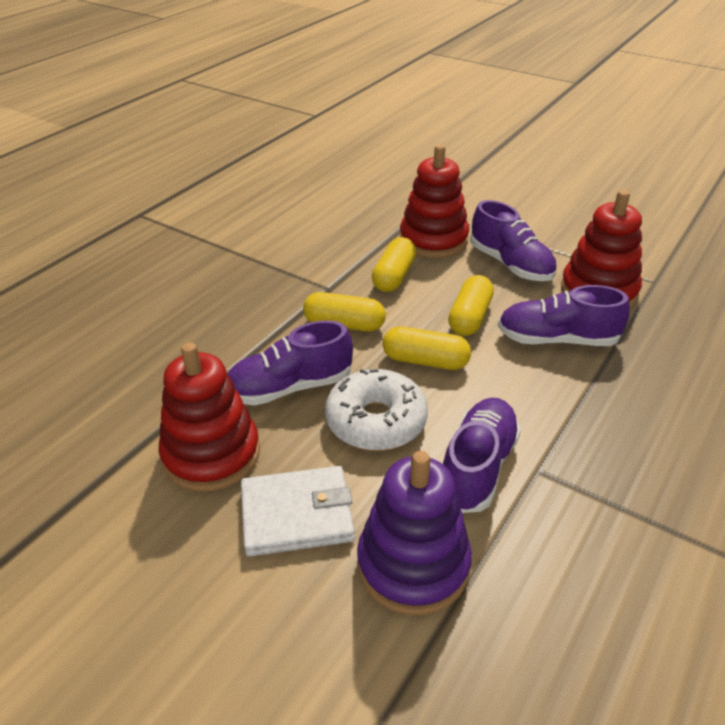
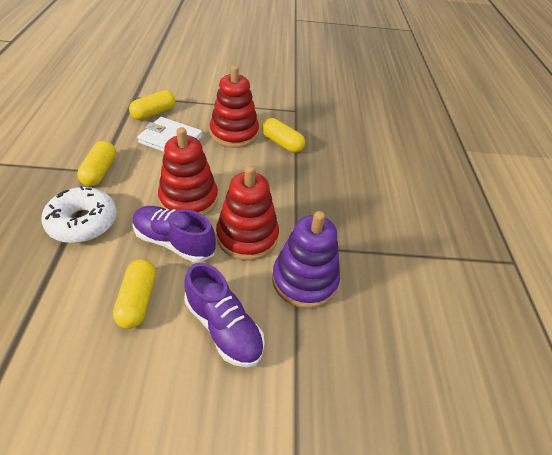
purple shoe: 4 -> 2

